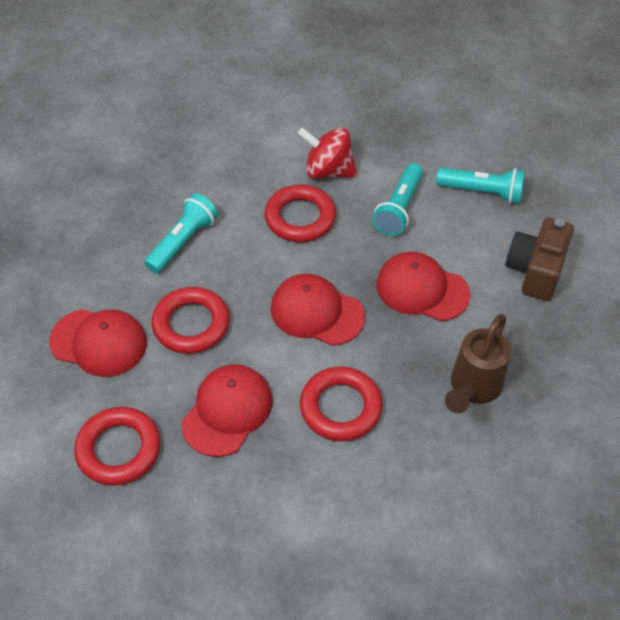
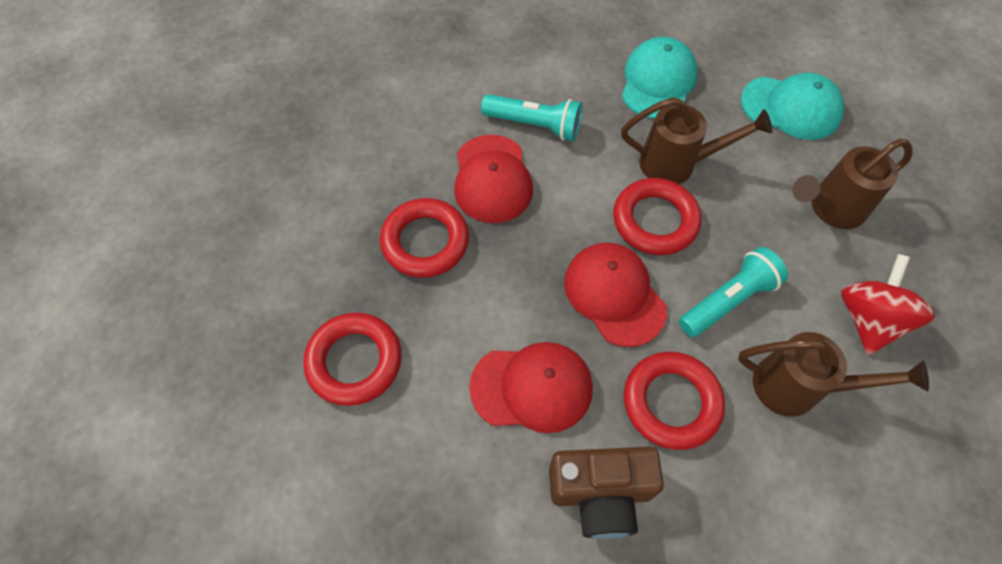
brown watering can: 1 -> 3
red cap: 4 -> 3
turquoise cap: 0 -> 2
turquoise flashlight: 3 -> 2

